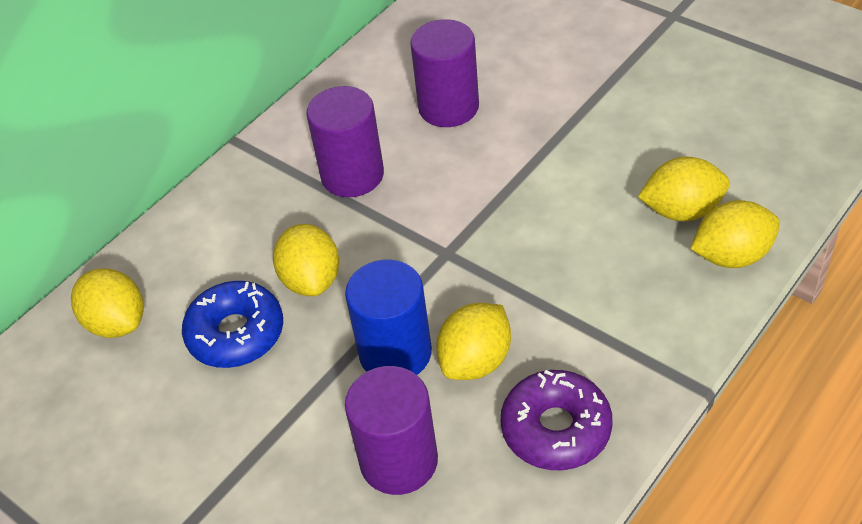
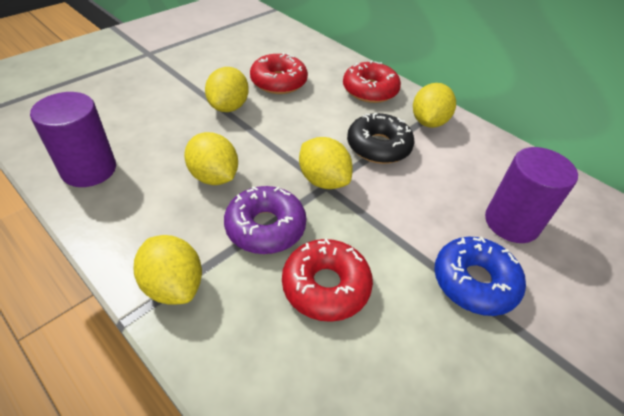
black donut: 0 -> 1
blue cylinder: 1 -> 0
purple cylinder: 3 -> 2
red donut: 0 -> 3

